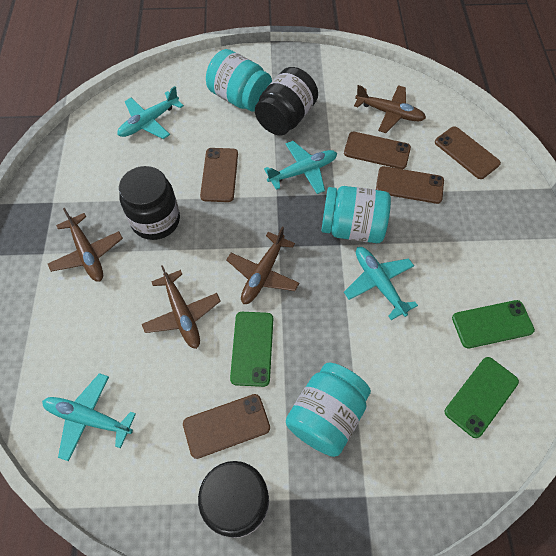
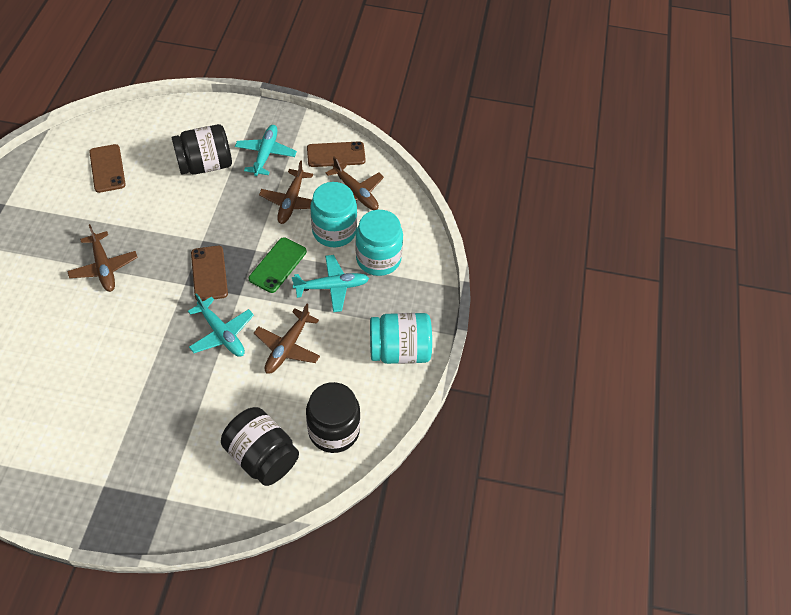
brown phone: 5 -> 3
green phone: 3 -> 1
turquoise plane: 4 -> 3

